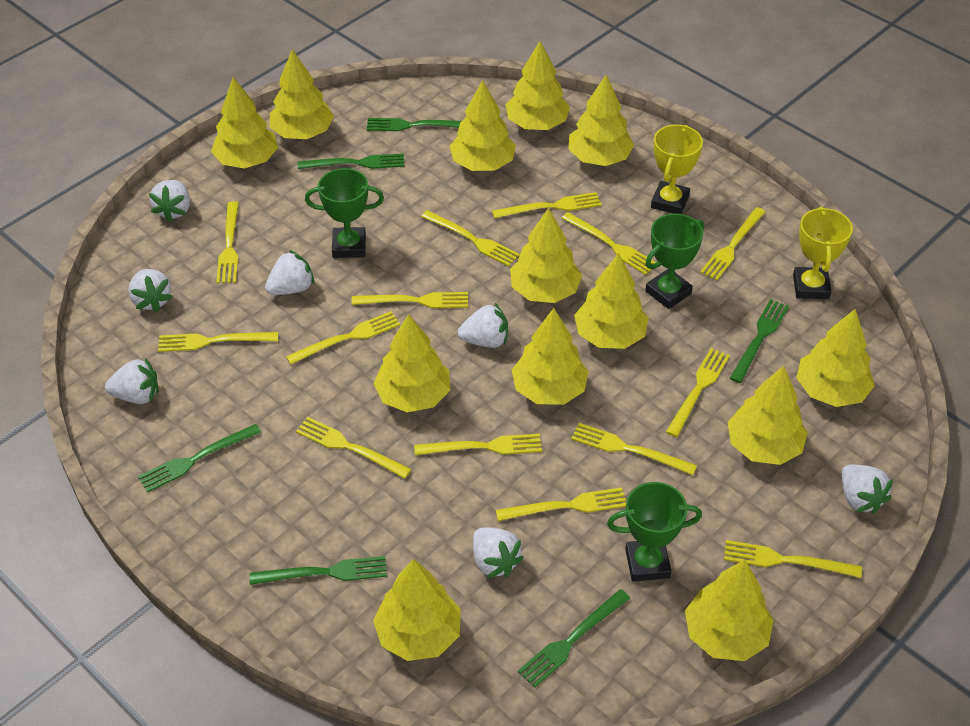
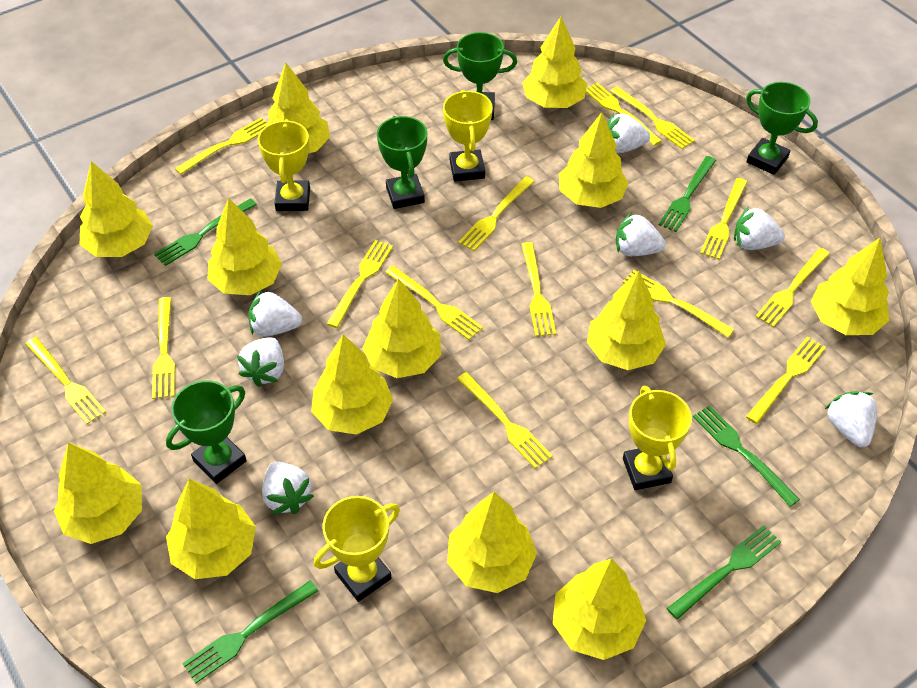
green fork: 6 -> 5
green trophy: 3 -> 4
yellow trophy: 2 -> 4

